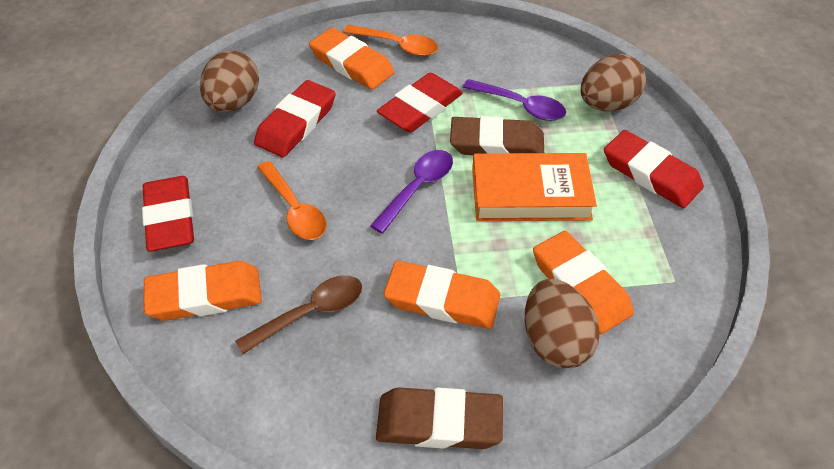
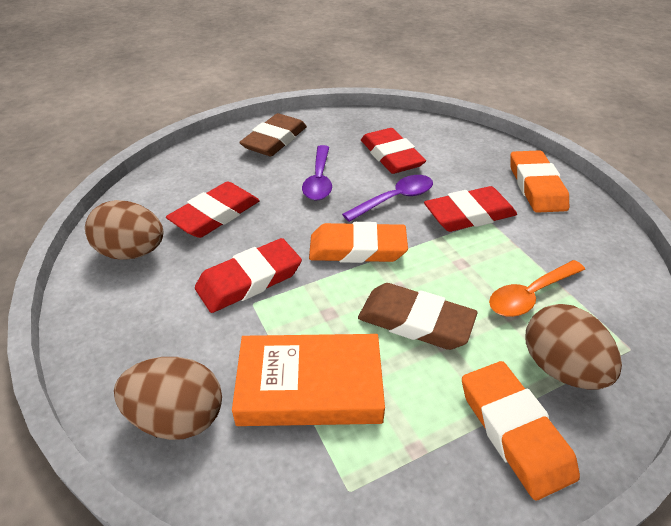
brown spoon: 1 -> 0
orange eraser: 4 -> 3
orange spoon: 2 -> 1

